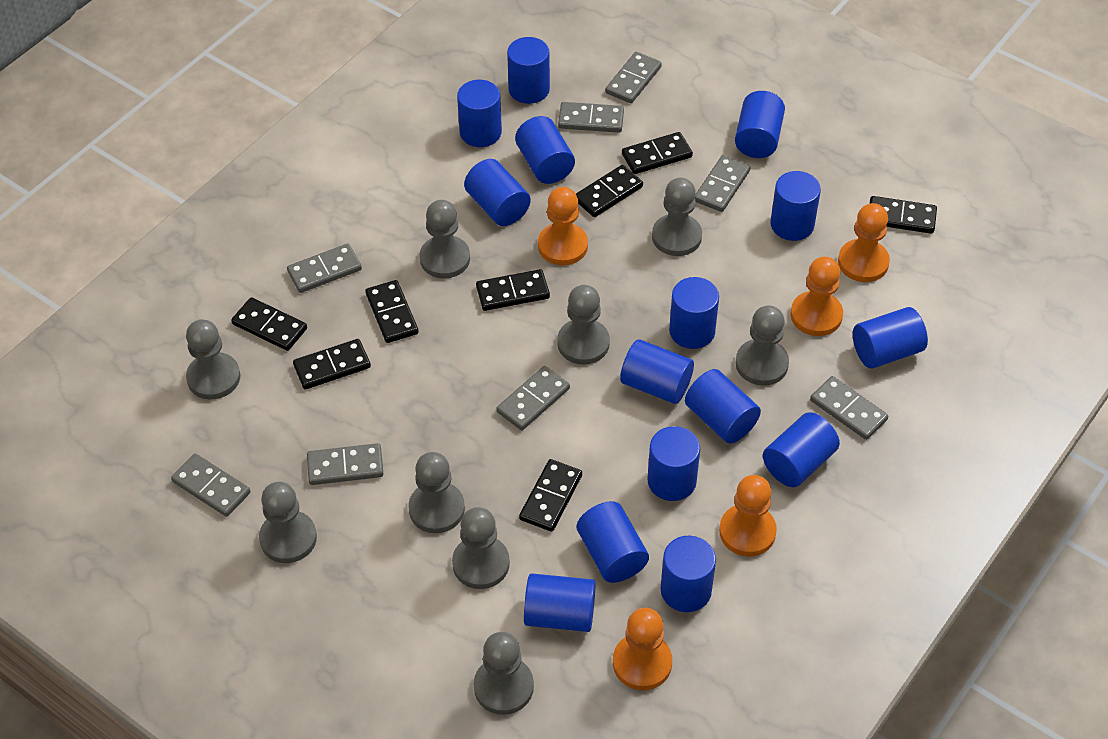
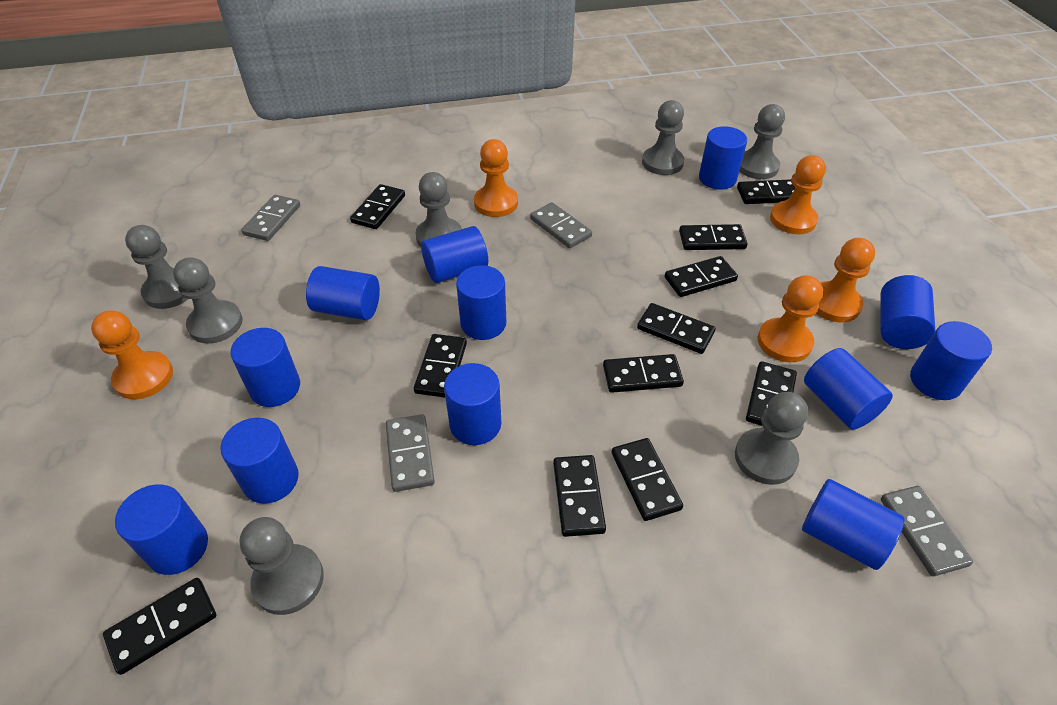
black domino: 8 -> 11
blue cylinder: 15 -> 12
grey domino: 8 -> 4
grey pawn: 9 -> 7

